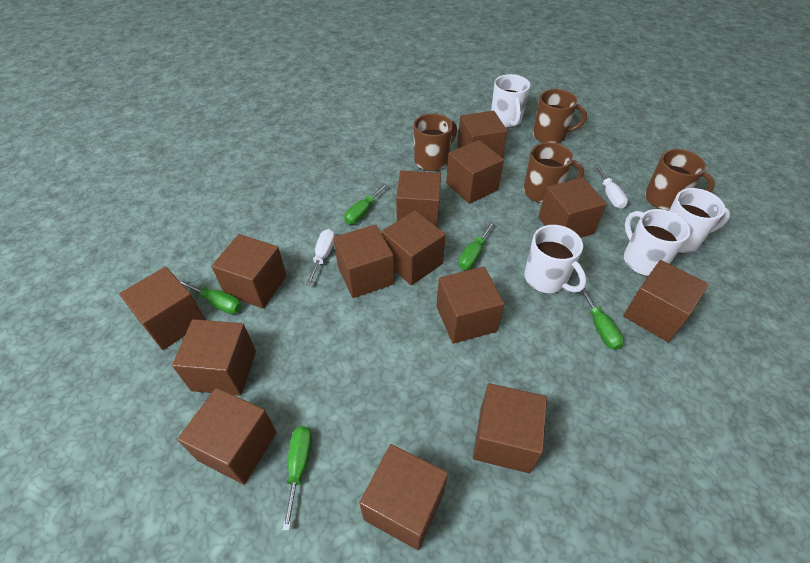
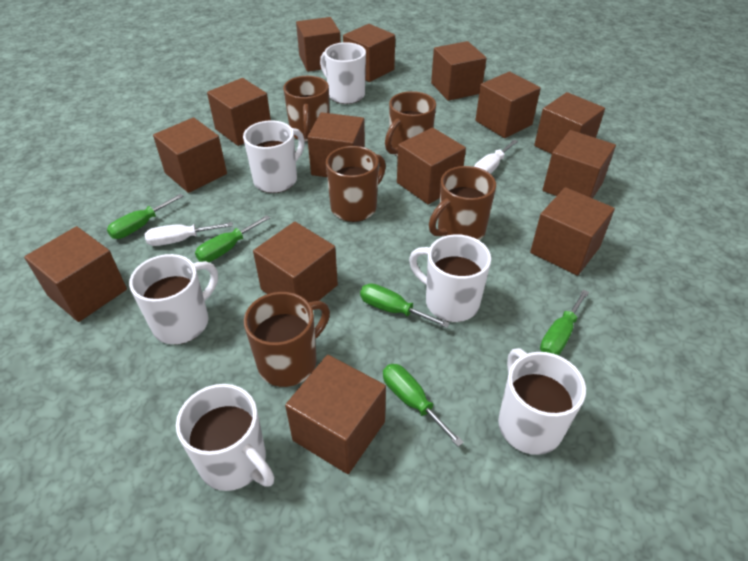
brown mug: 4 -> 5
white mug: 4 -> 6

